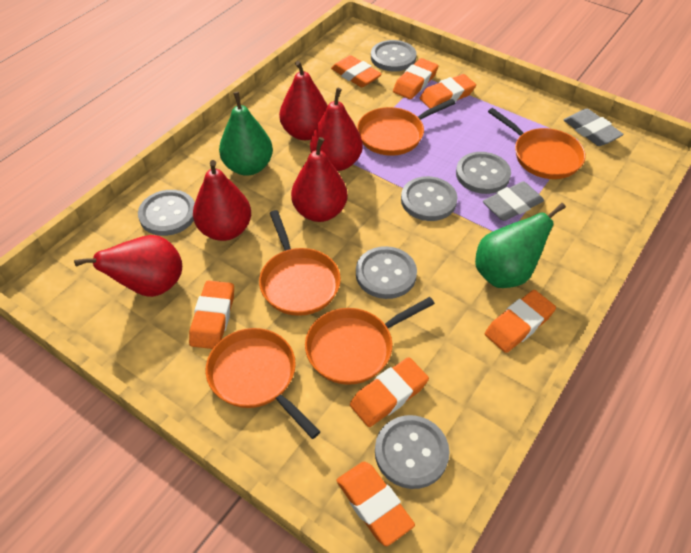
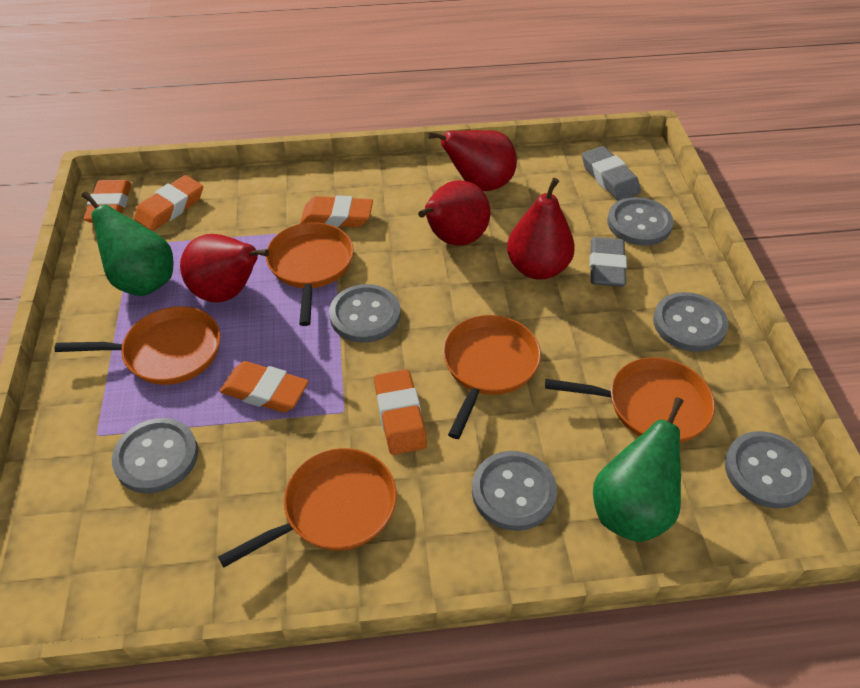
orange eraser: 7 -> 5
red pear: 5 -> 4

